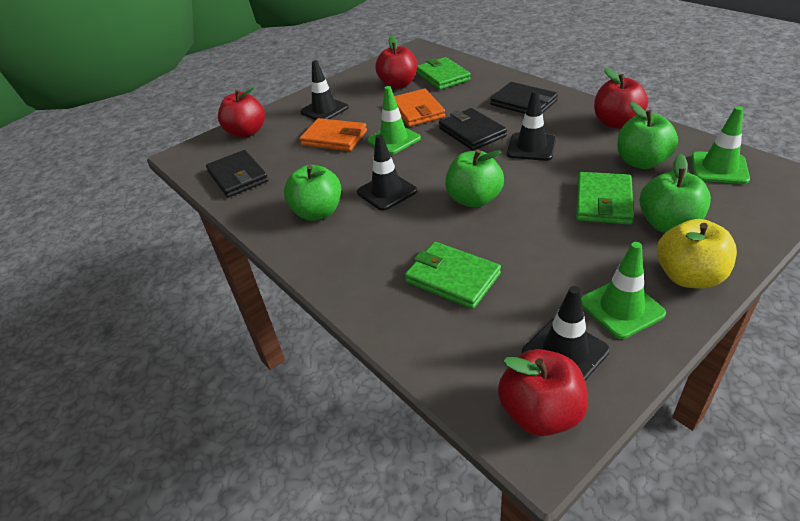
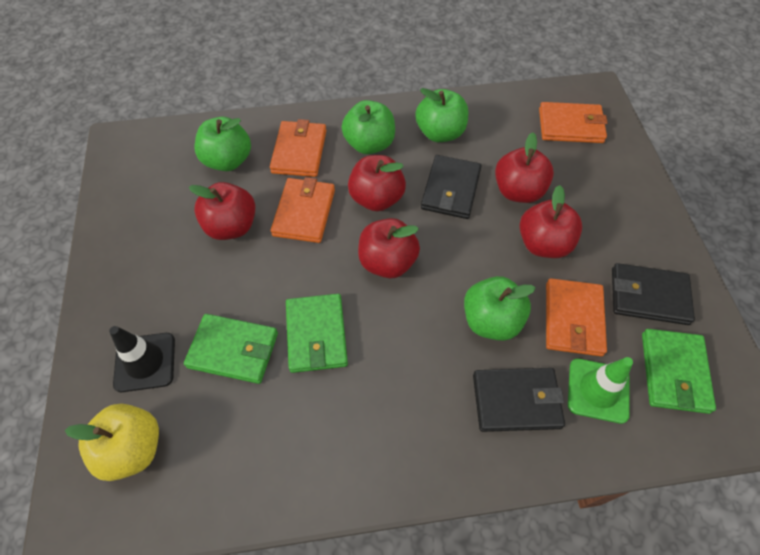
black traffic cone: 4 -> 1
green traffic cone: 3 -> 1
orange wallet: 2 -> 4
red apple: 4 -> 5

